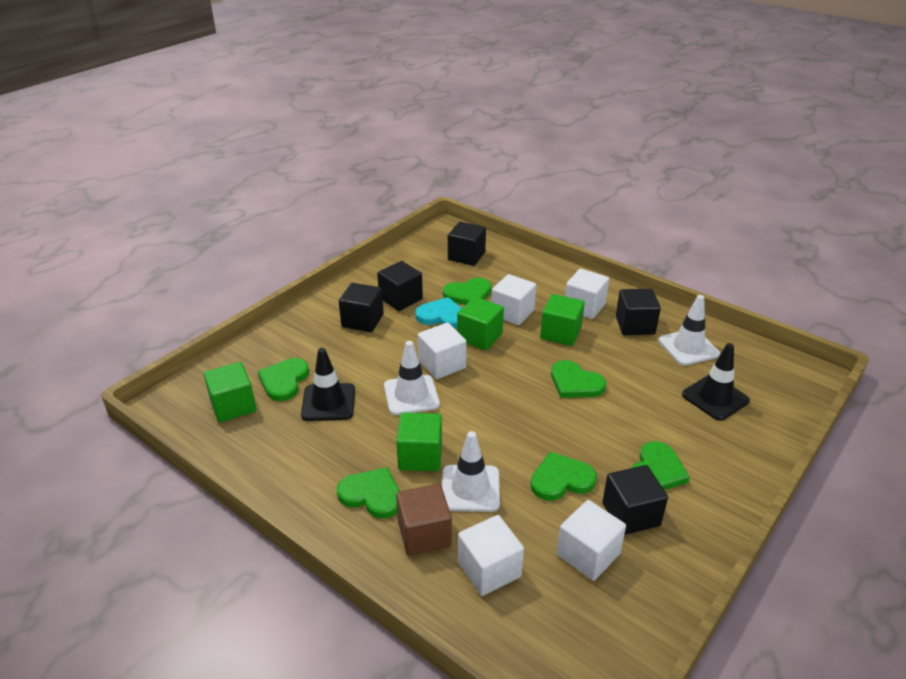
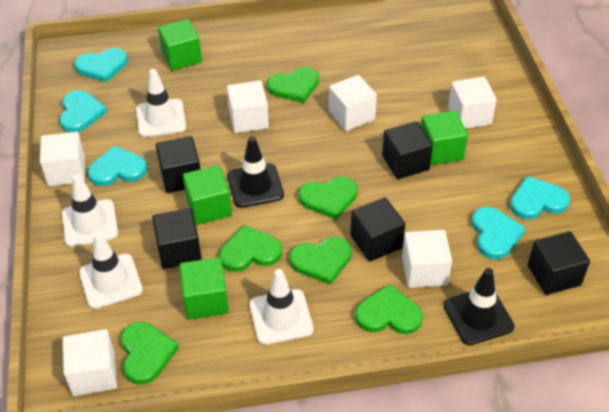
brown cube: 1 -> 0
turquoise heart: 1 -> 5
white cube: 5 -> 6
white traffic cone: 3 -> 4

